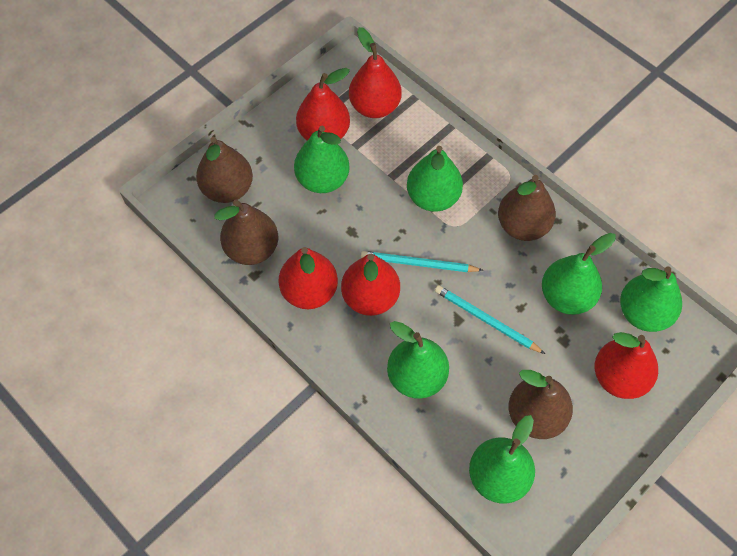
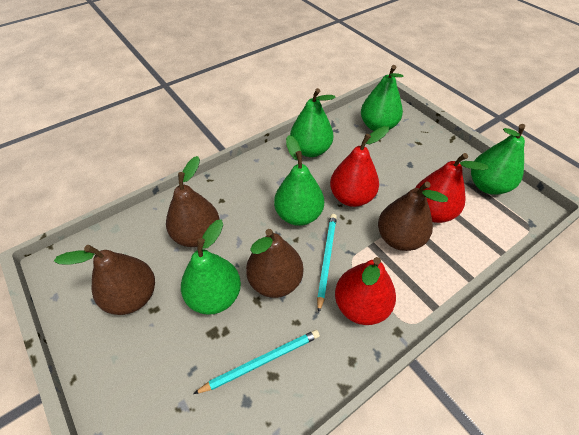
green pear: 6 -> 5
red pear: 5 -> 3

